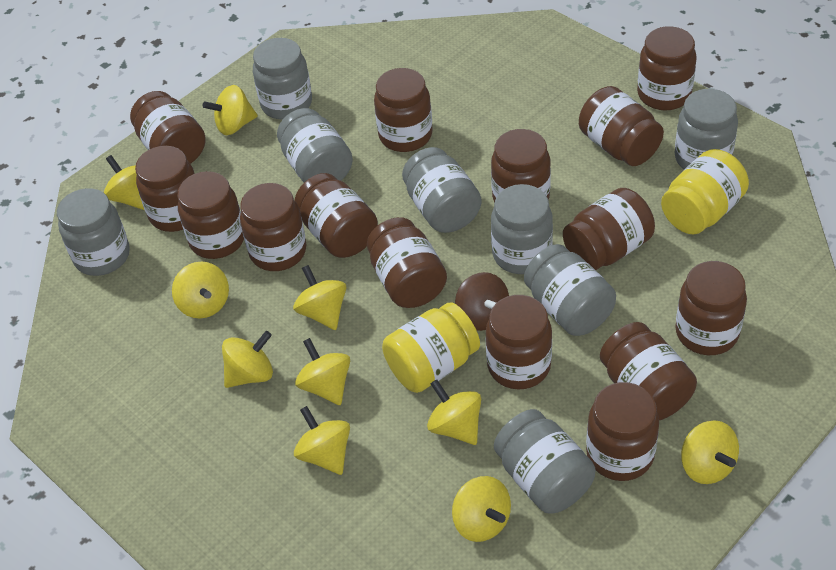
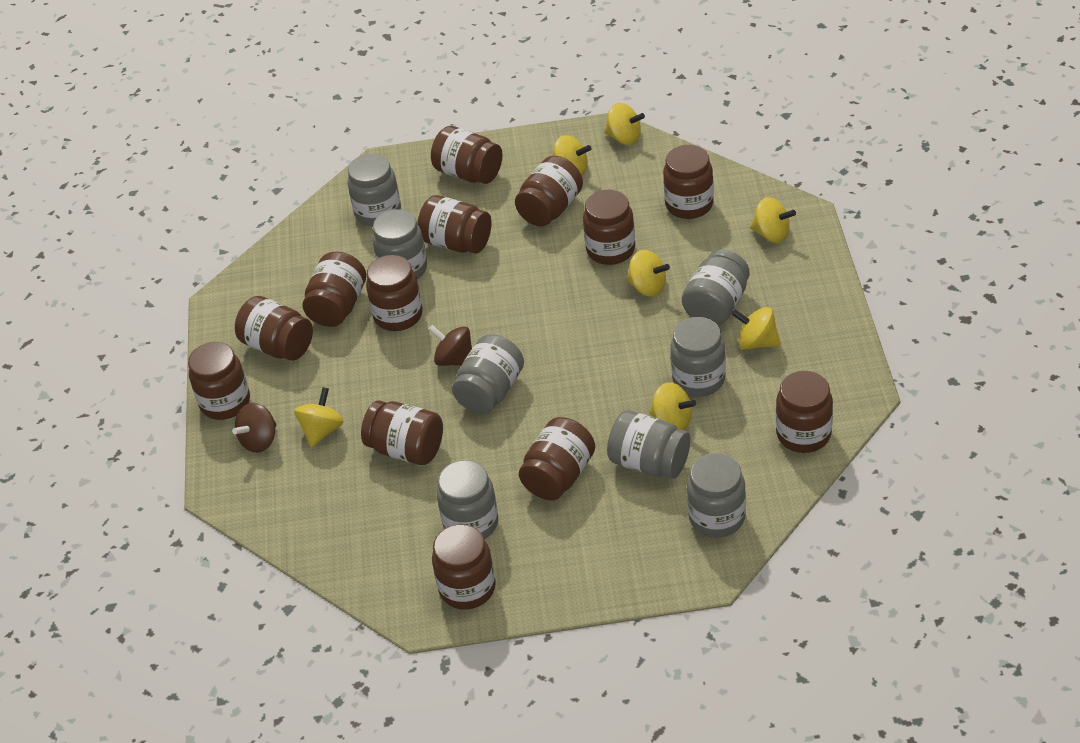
brown jar: 15 -> 13
brown spinning top: 1 -> 2
yellow jar: 2 -> 0
yellow spinning top: 10 -> 7

